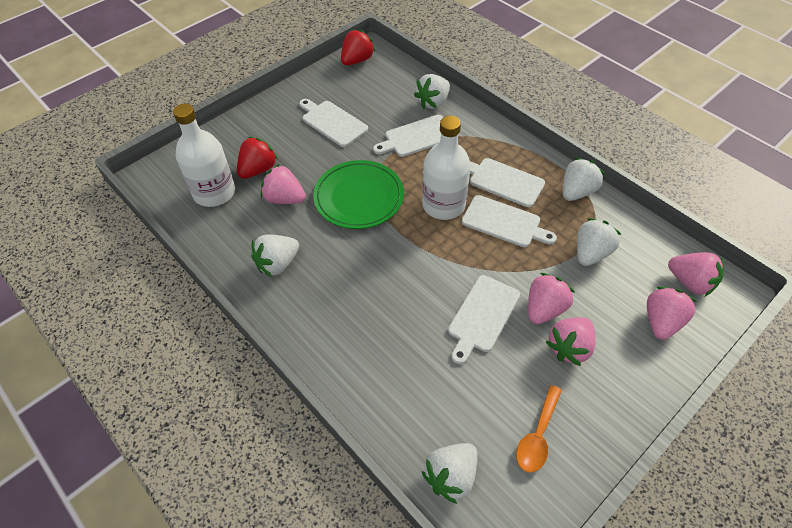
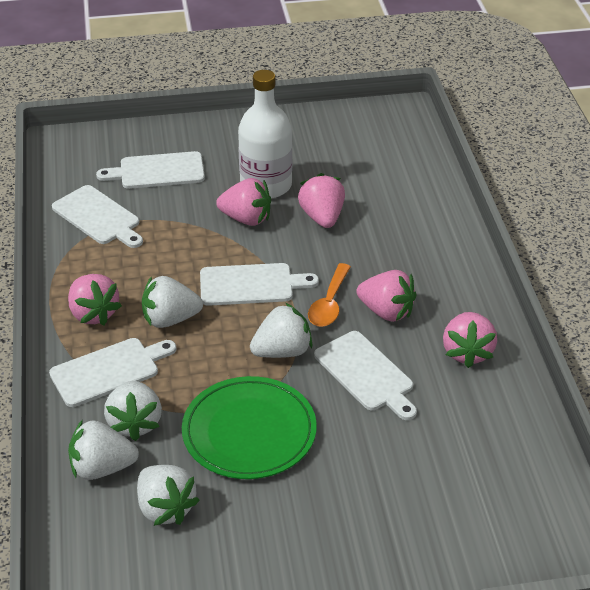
red strawberry: 2 -> 0
white bottle: 2 -> 1

